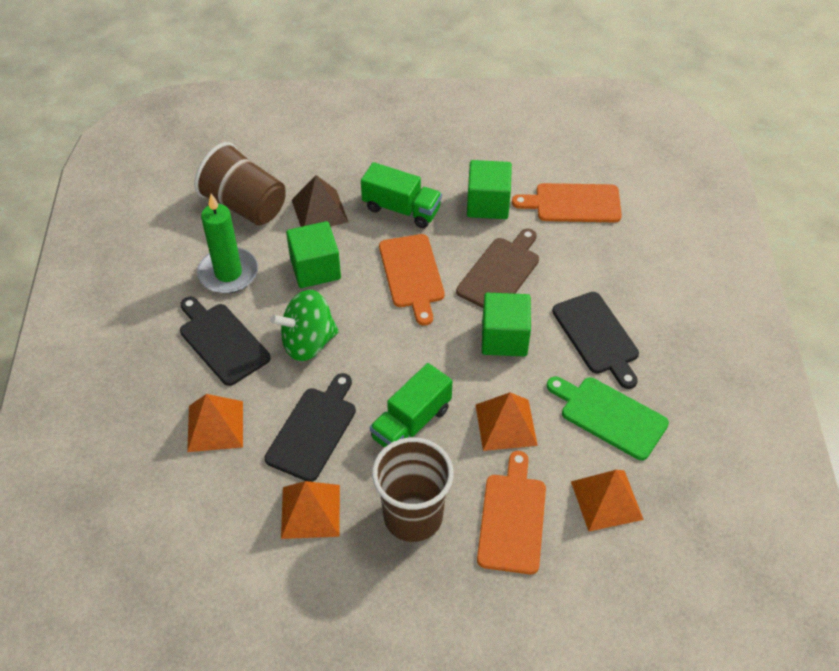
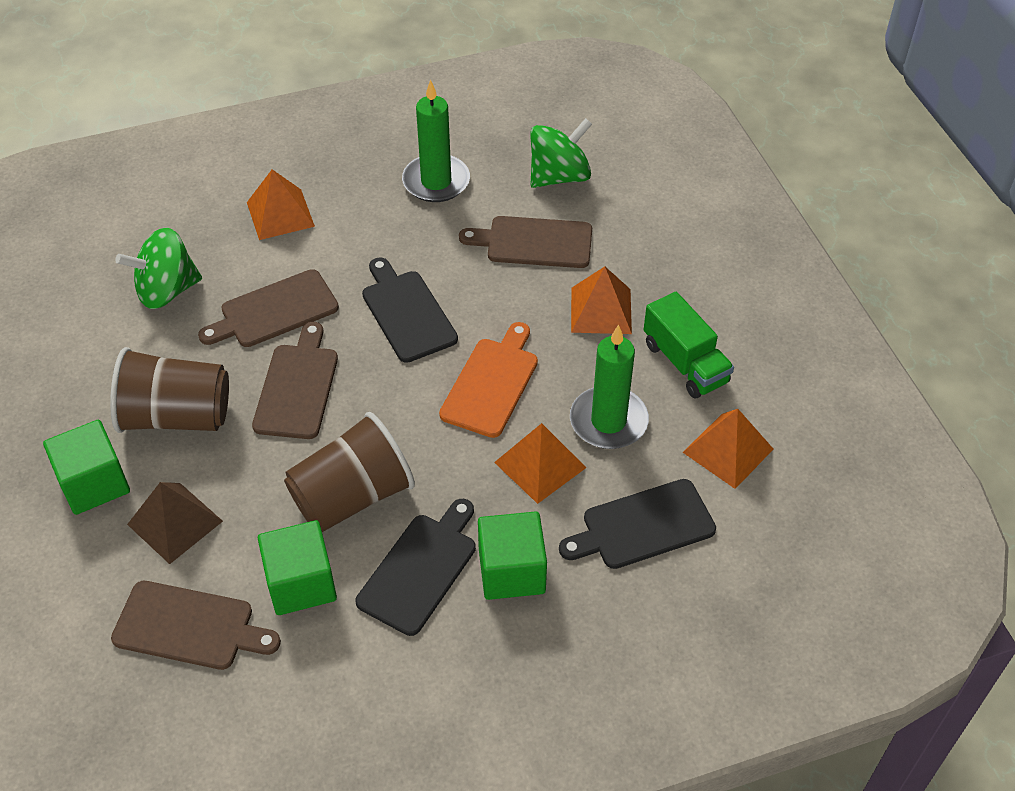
brown cutting board: 1 -> 4
green candle: 1 -> 2
green cutting board: 1 -> 0
green spinning top: 1 -> 2
green truck: 2 -> 1
orange cutting board: 3 -> 1

